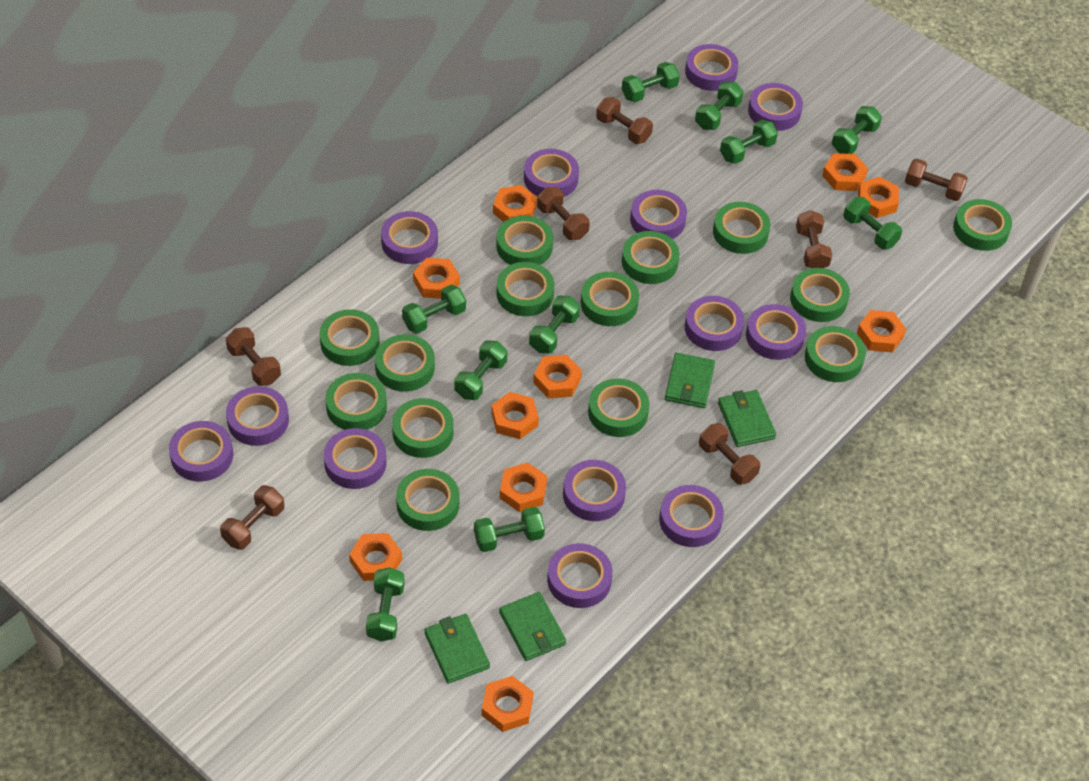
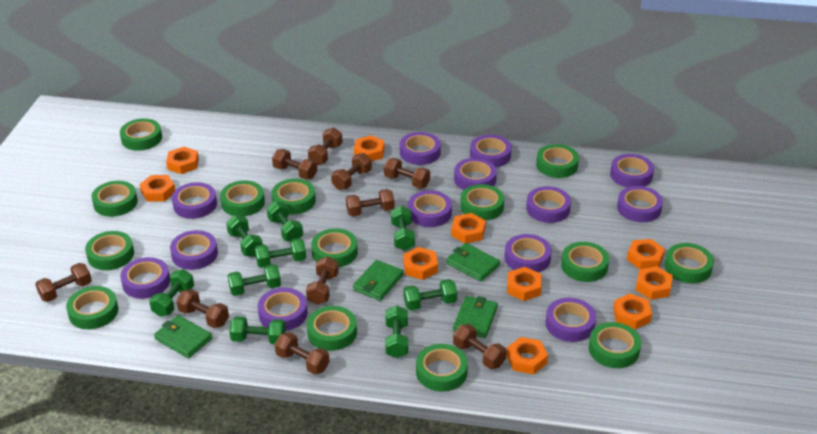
brown dumbbell: 7 -> 10
green dumbbell: 10 -> 9

